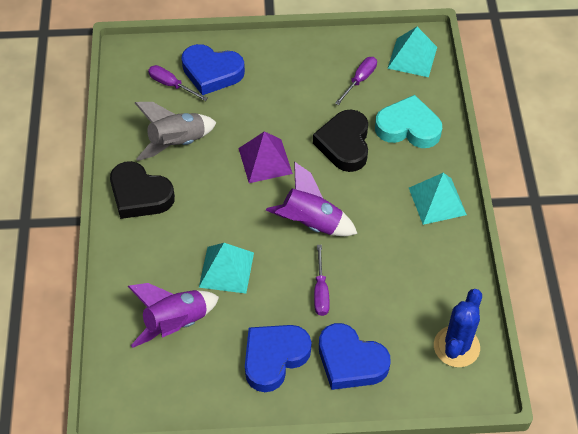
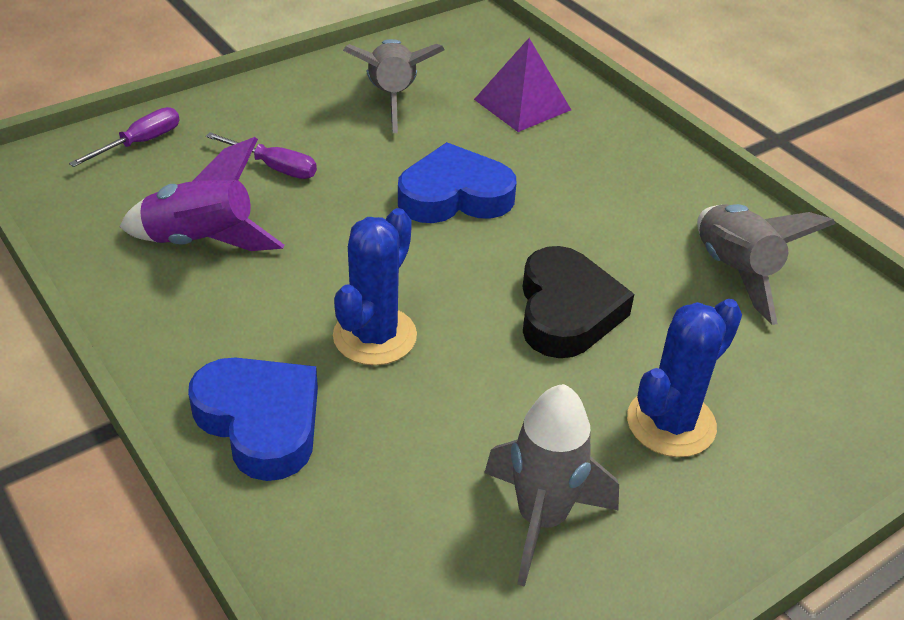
black heart: 2 -> 1
blue cactus: 1 -> 2
blue heart: 3 -> 2
grey rocket: 1 -> 3
purple rocket: 2 -> 1
purple screwdriver: 3 -> 2
turquoise heart: 1 -> 0
turquoise pyramid: 3 -> 0

